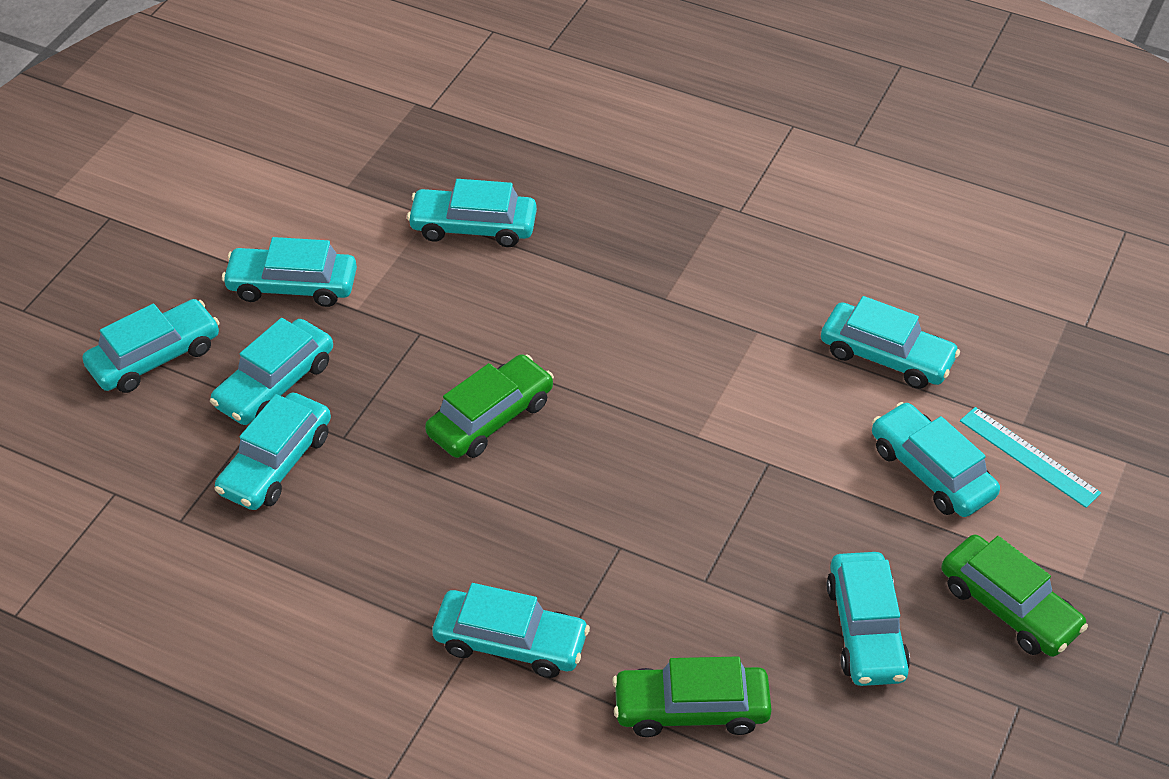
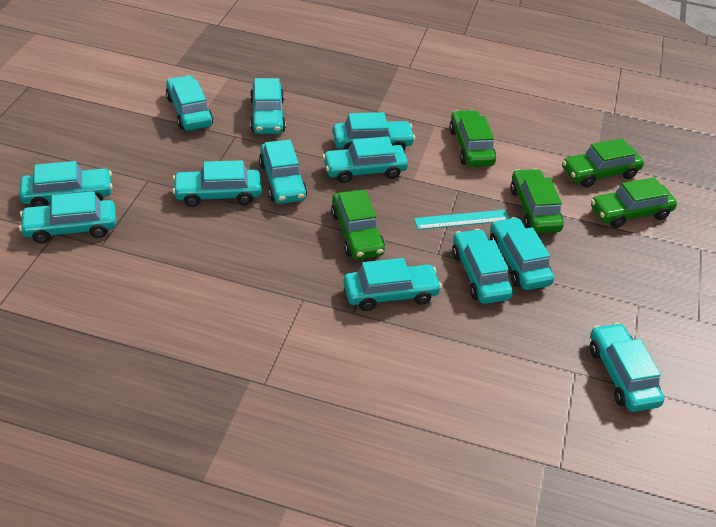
green car: 3 -> 5
turquoise car: 9 -> 12

